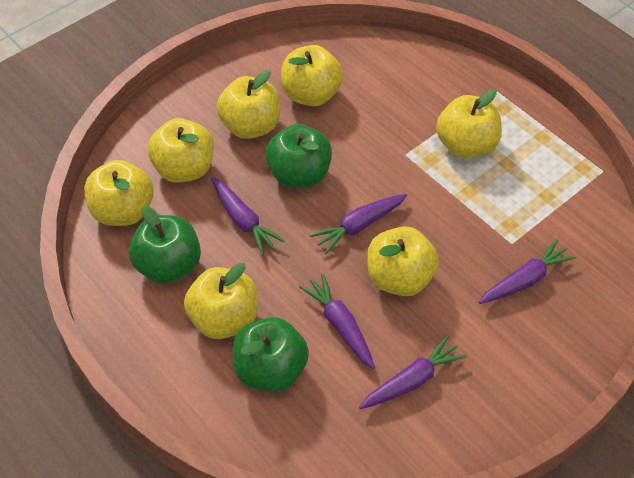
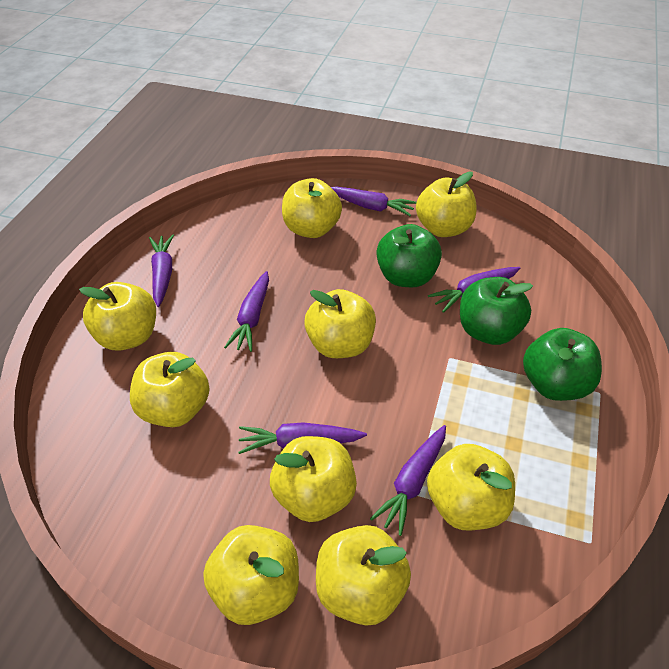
purple carrot: 5 -> 6
yellow apple: 7 -> 9

